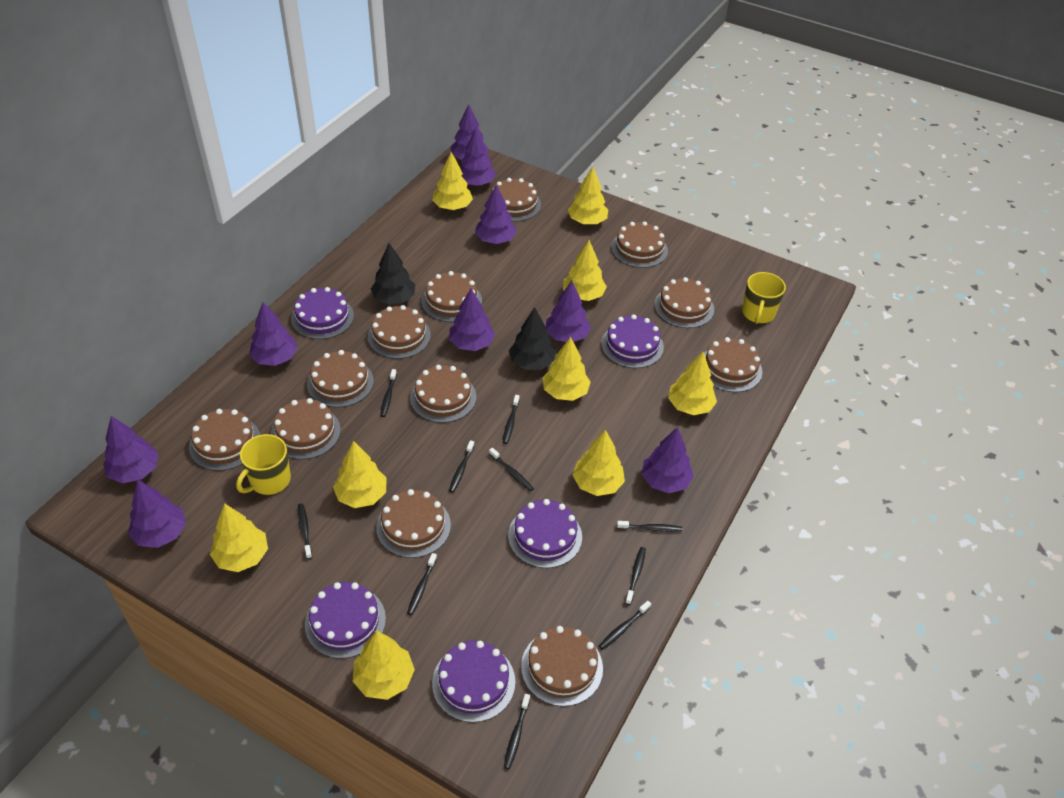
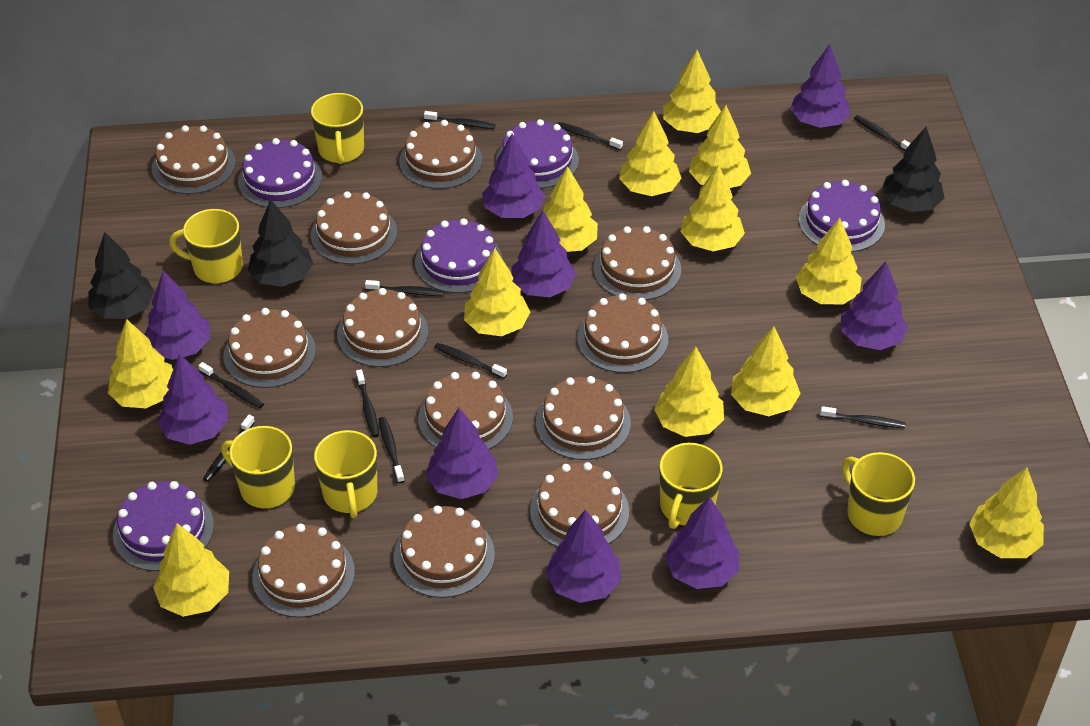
black tree: 2 -> 3
yellow mug: 2 -> 6
yellow tree: 9 -> 12

